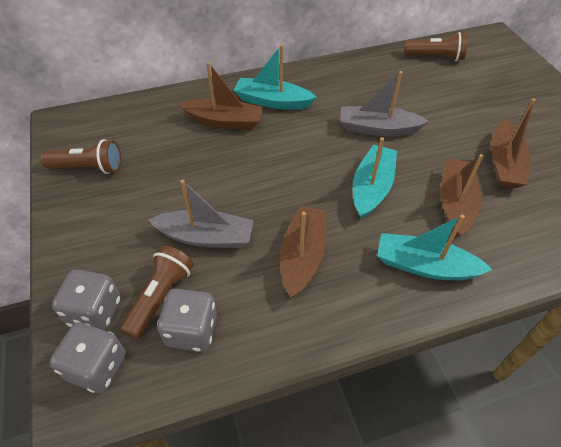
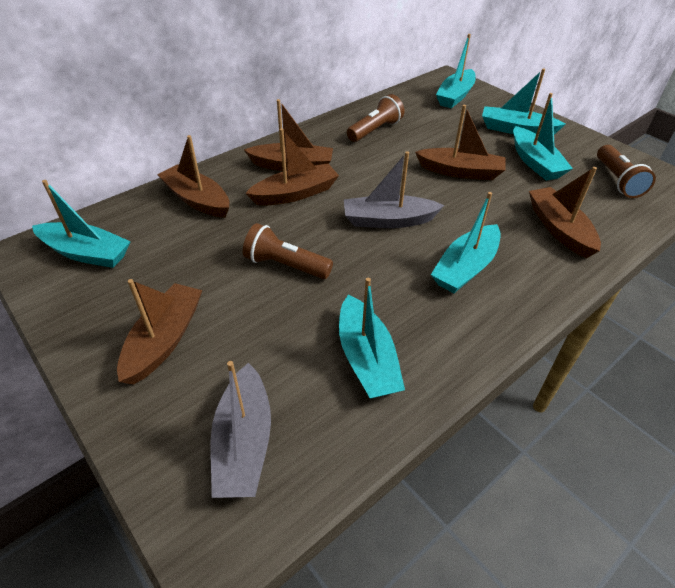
brown boat: 4 -> 6
grey dice: 3 -> 0
turquoise boat: 3 -> 6

